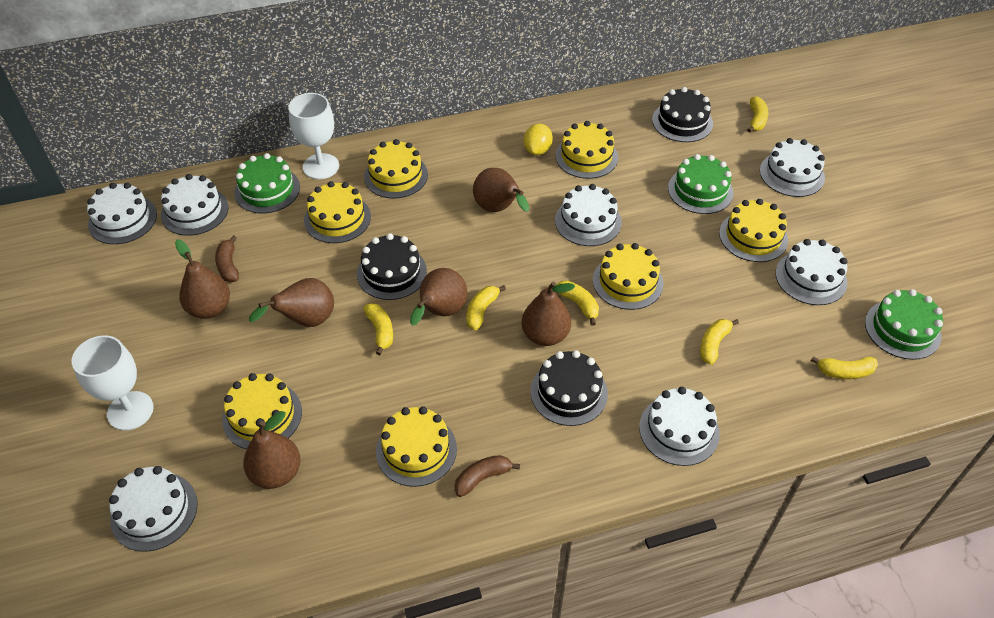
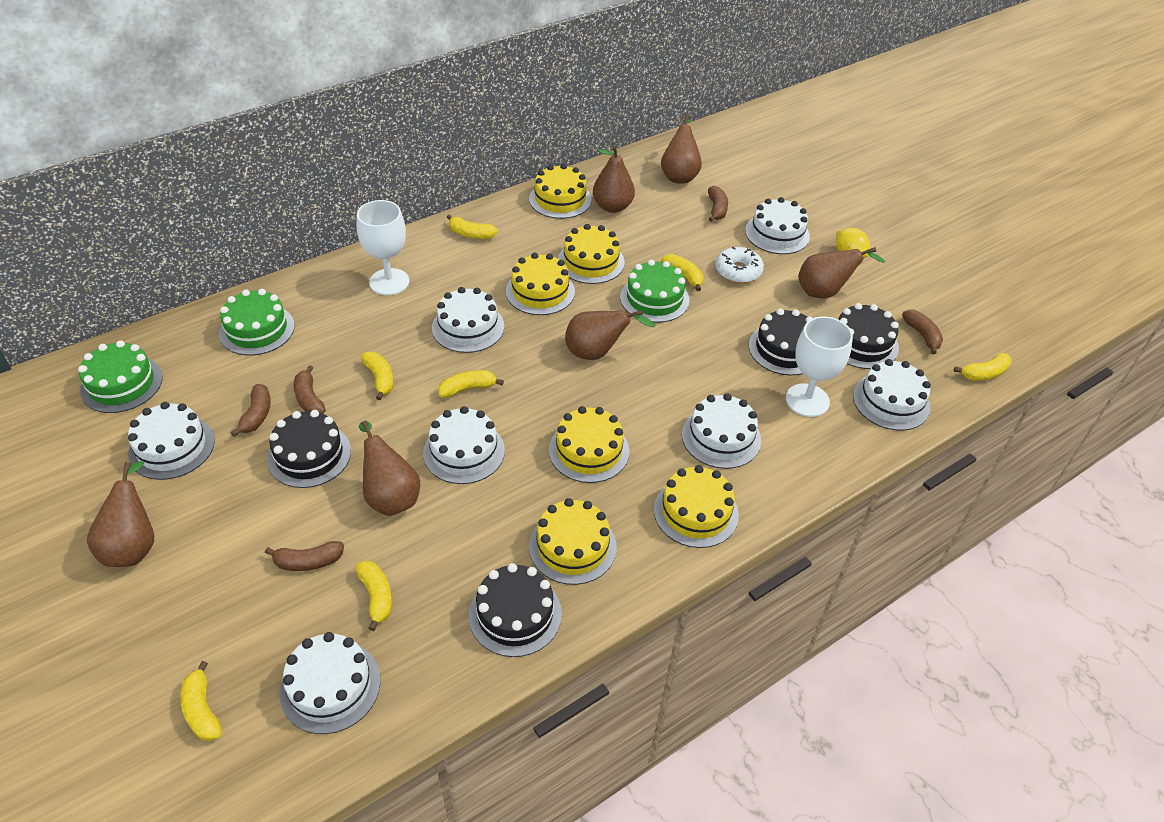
black cake: 3 -> 4
brown banana: 2 -> 5
white donut: 0 -> 1
yellow banana: 6 -> 7
yellow cake: 7 -> 6

